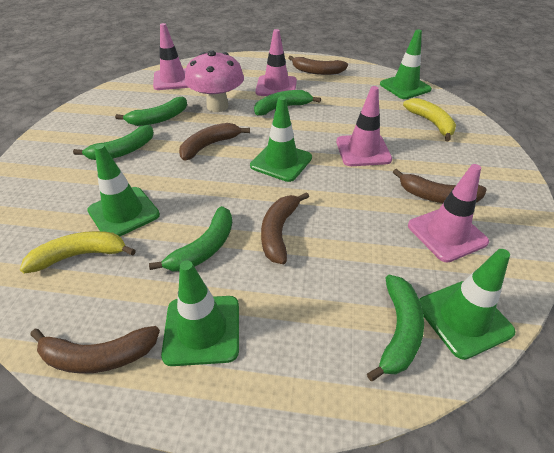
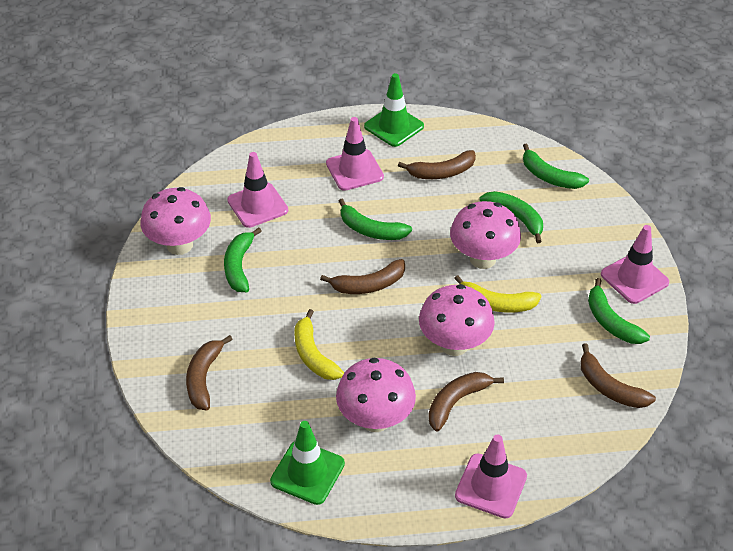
green traffic cone: 5 -> 2
pink mushroom: 1 -> 4

